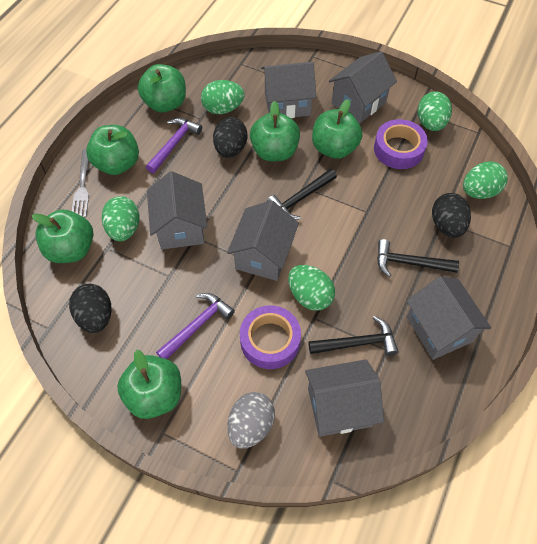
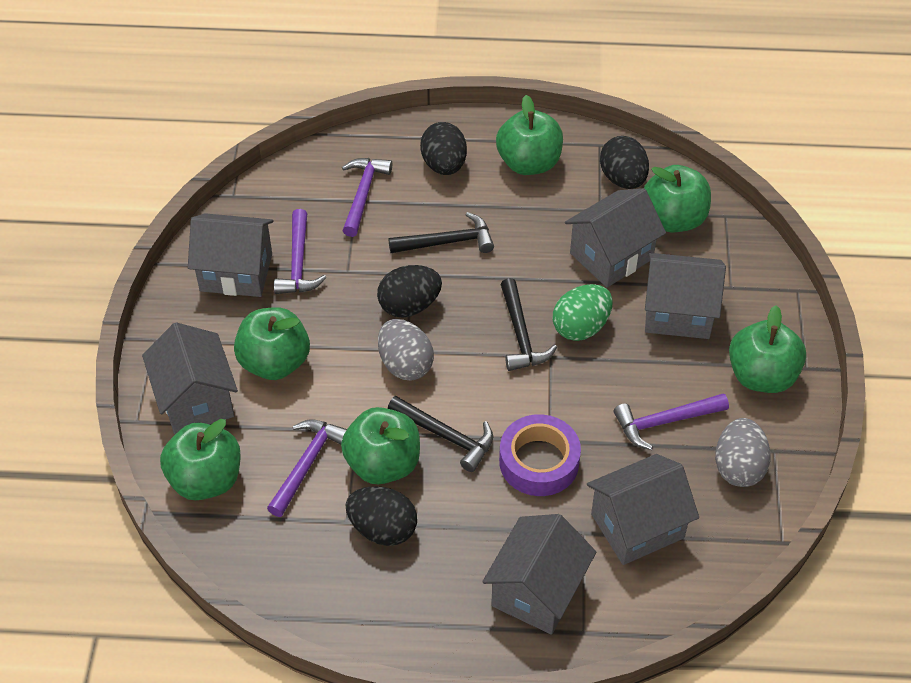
black egg: 3 -> 4
green egg: 5 -> 1
grey egg: 1 -> 2
grey fork: 1 -> 0
purple hammer: 2 -> 4
purple tape: 2 -> 1

